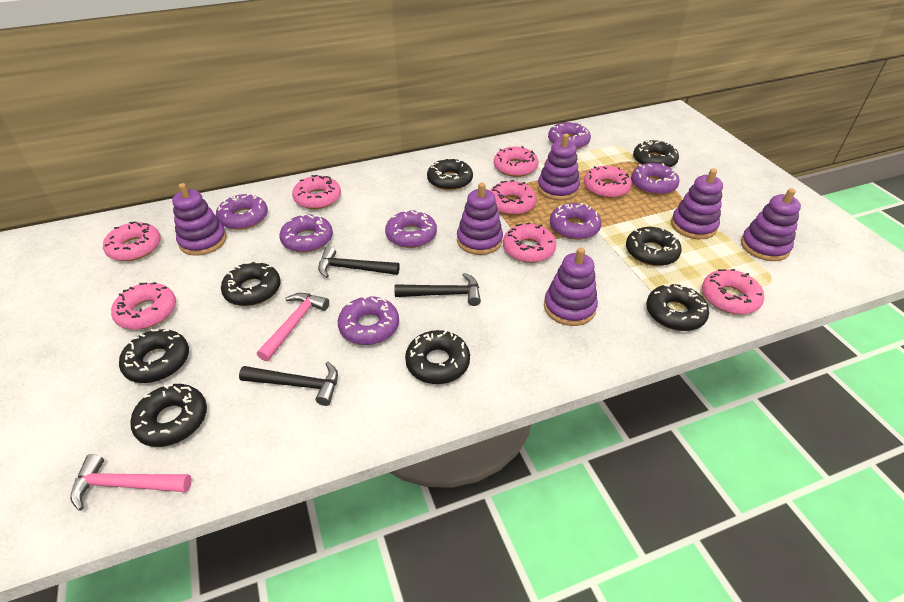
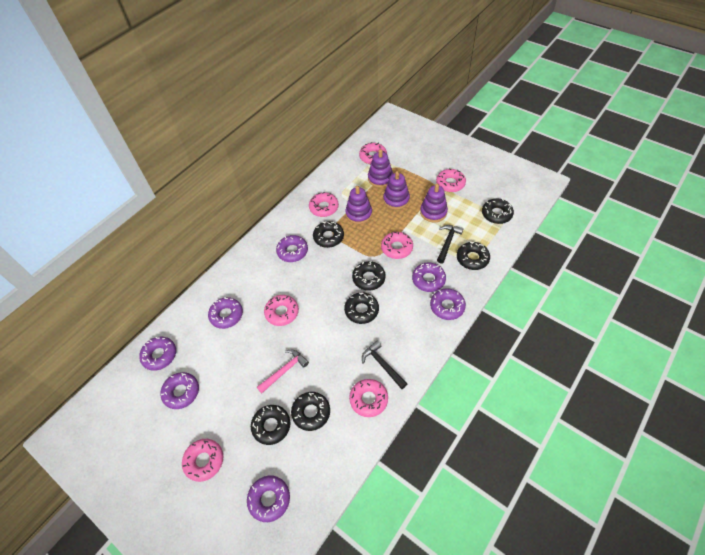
black donut: 8 -> 7
black hammer: 3 -> 2
pink donut: 8 -> 7
pink hammer: 2 -> 1
purple stacking toy: 6 -> 4

